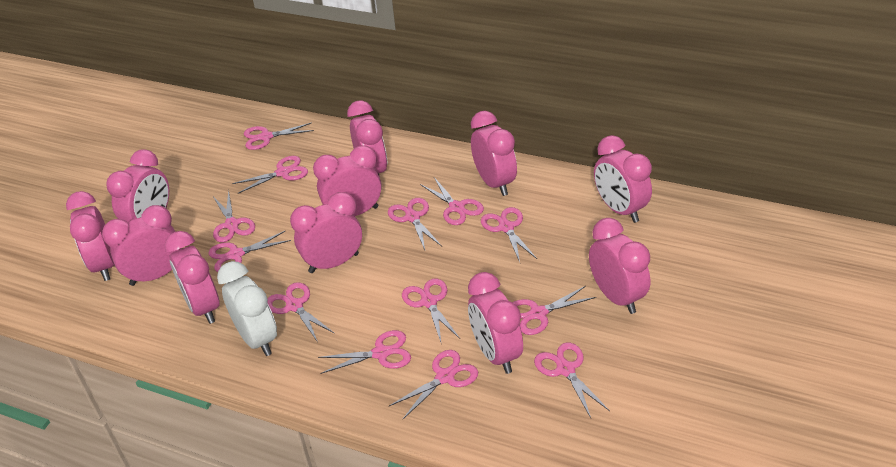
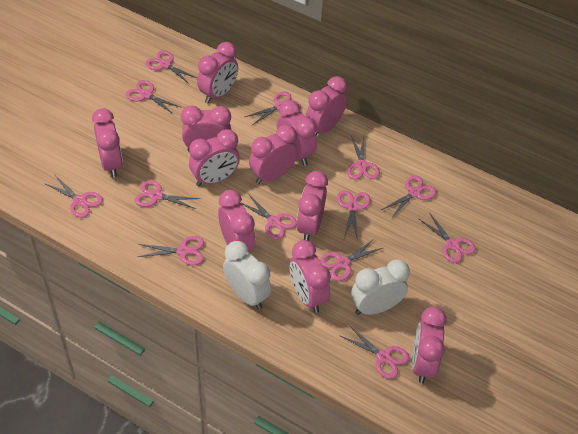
white clock: 1 -> 2

